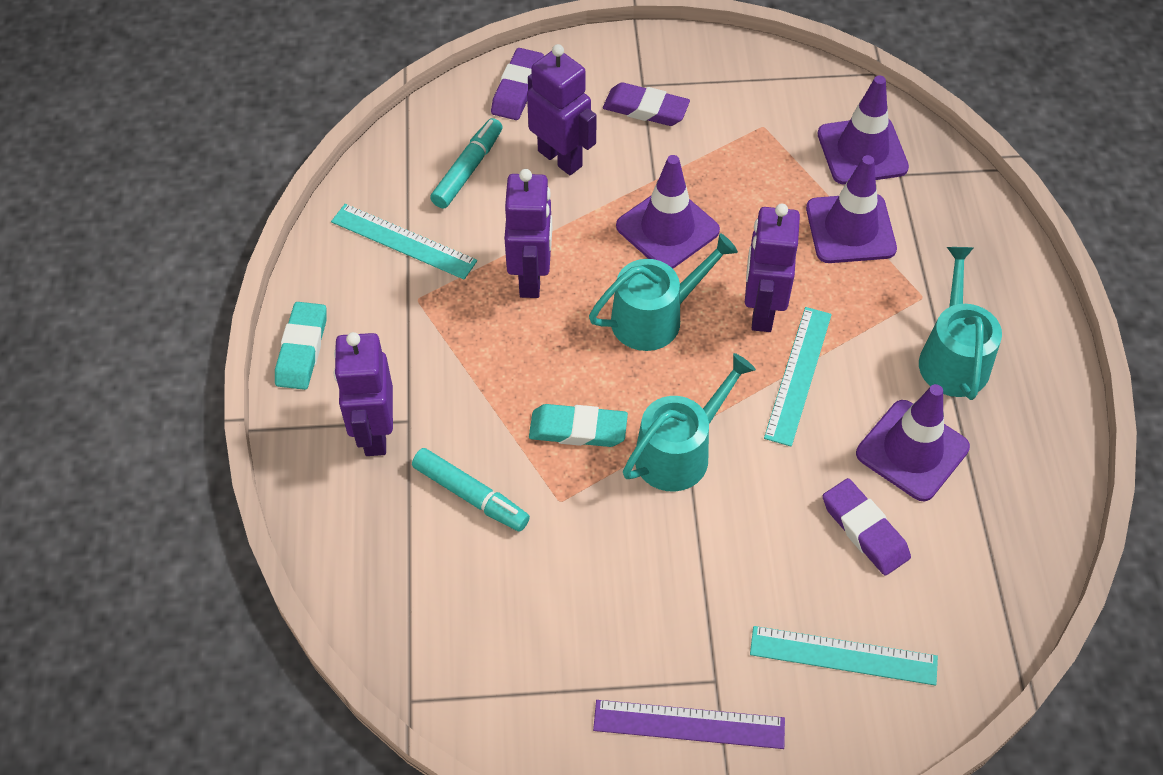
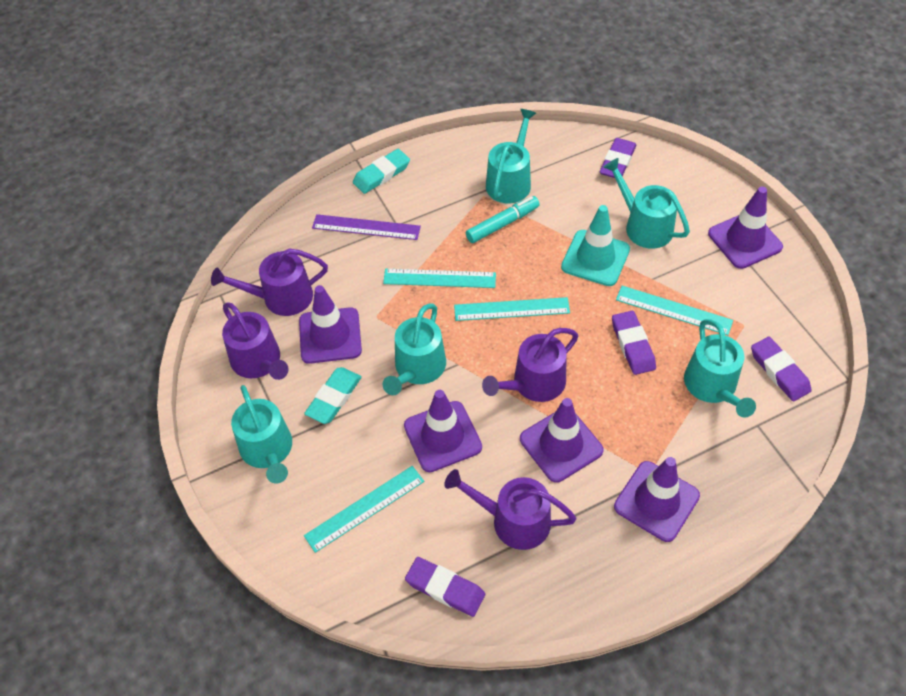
purple eraser: 3 -> 4
purple robot: 4 -> 0
purple traffic cone: 4 -> 5
purple watering can: 0 -> 4
turquoise marker: 2 -> 1
turquoise ruler: 3 -> 4
turquoise traffic cone: 0 -> 1
turquoise watering can: 3 -> 5

